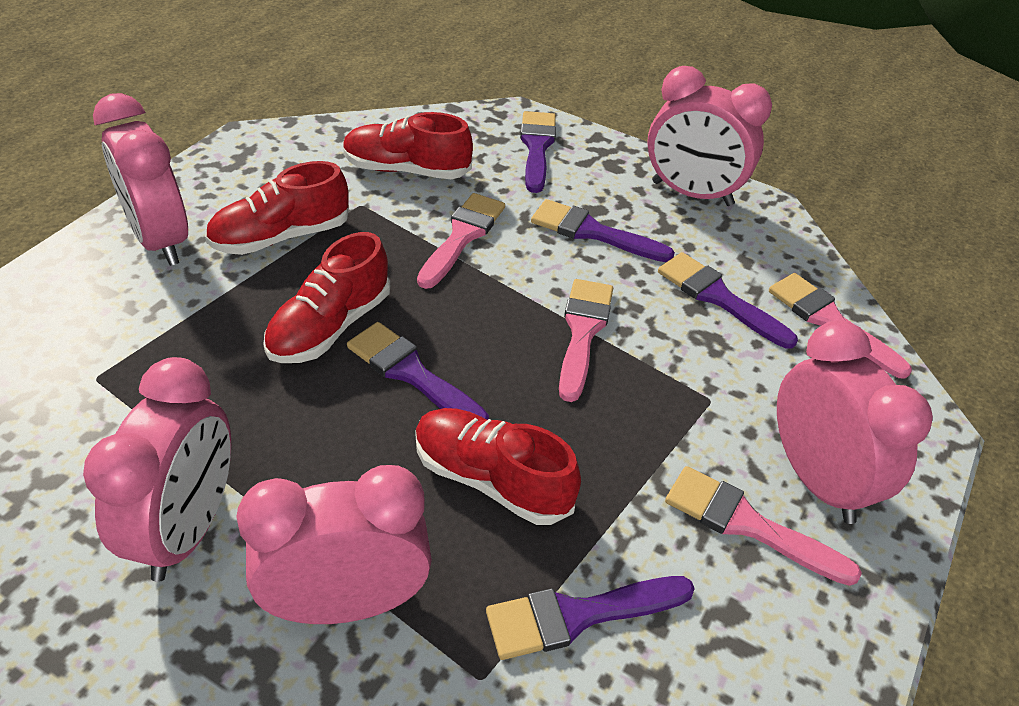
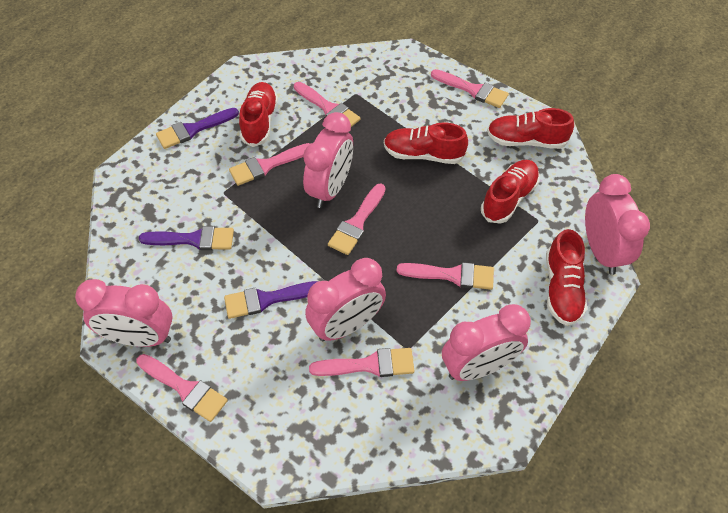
pink brush: 4 -> 7
purple brush: 5 -> 3
red shoe: 4 -> 5

